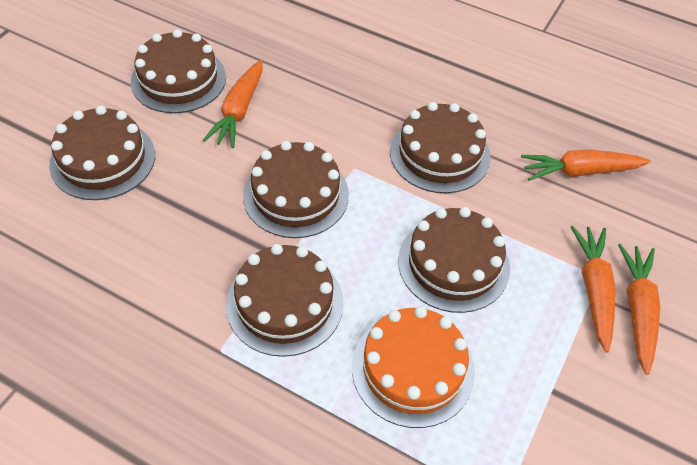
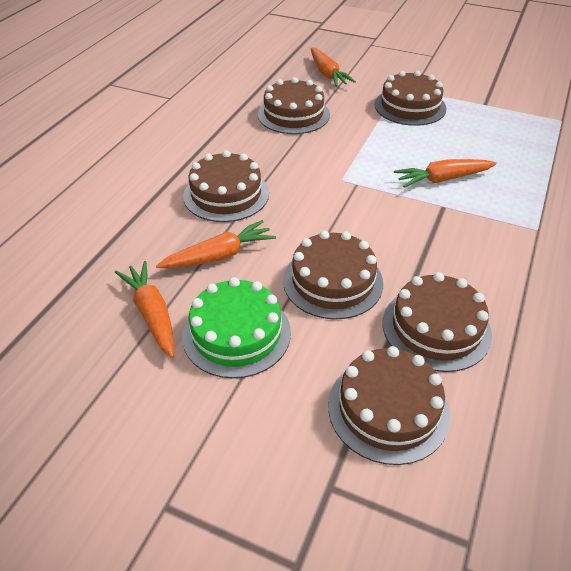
green cake: 0 -> 1
orange cake: 1 -> 0

